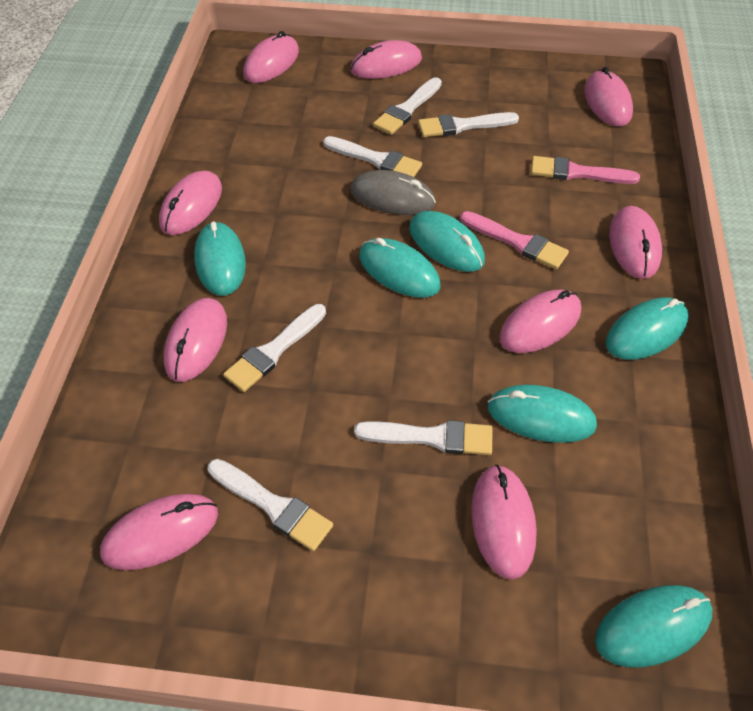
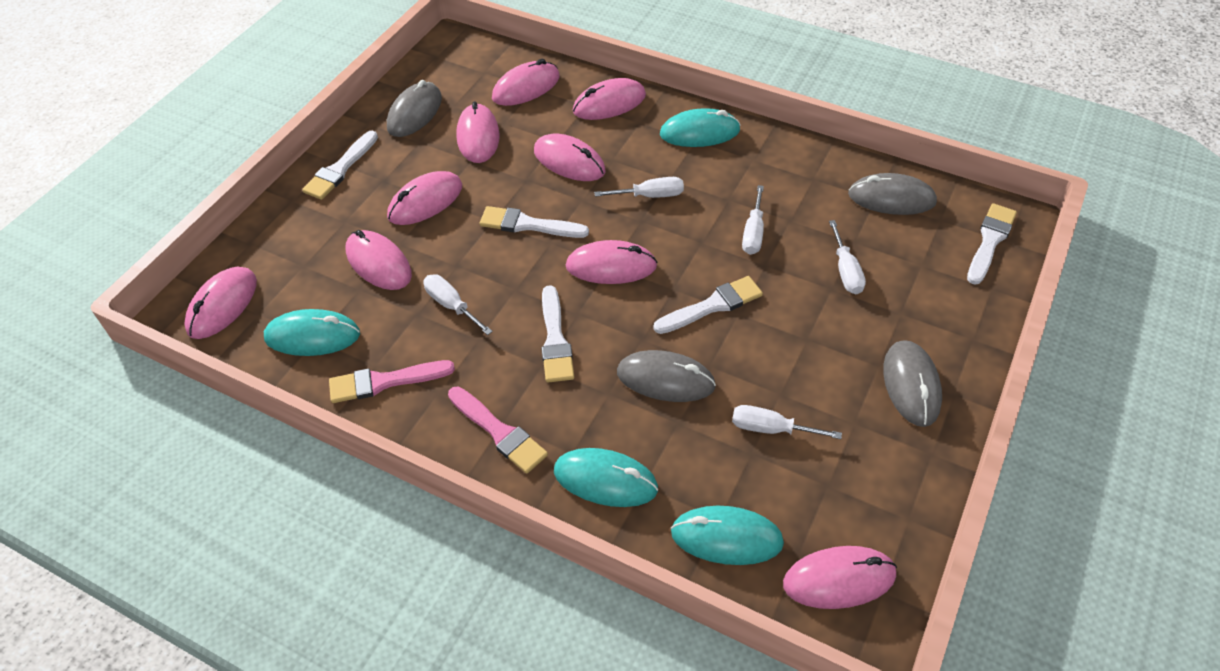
grey mouse: 1 -> 4
turquoise mouse: 6 -> 4
white brush: 6 -> 5
white screwdriver: 0 -> 5

